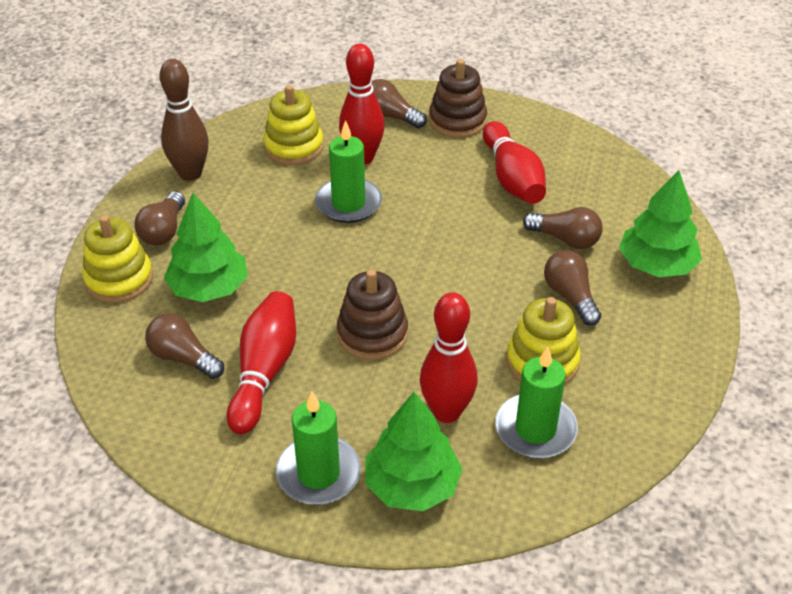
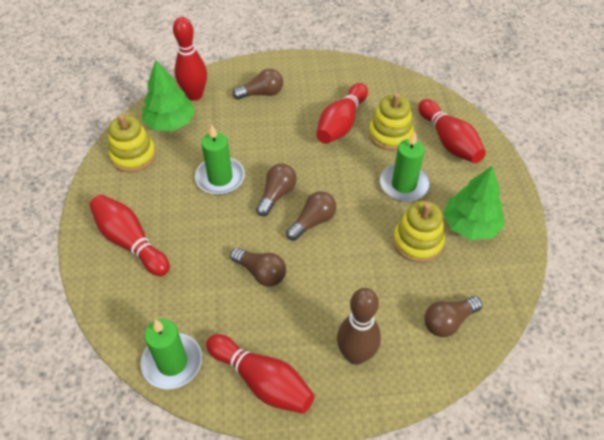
brown stacking toy: 2 -> 0
green tree: 3 -> 2
red bowling pin: 4 -> 5

